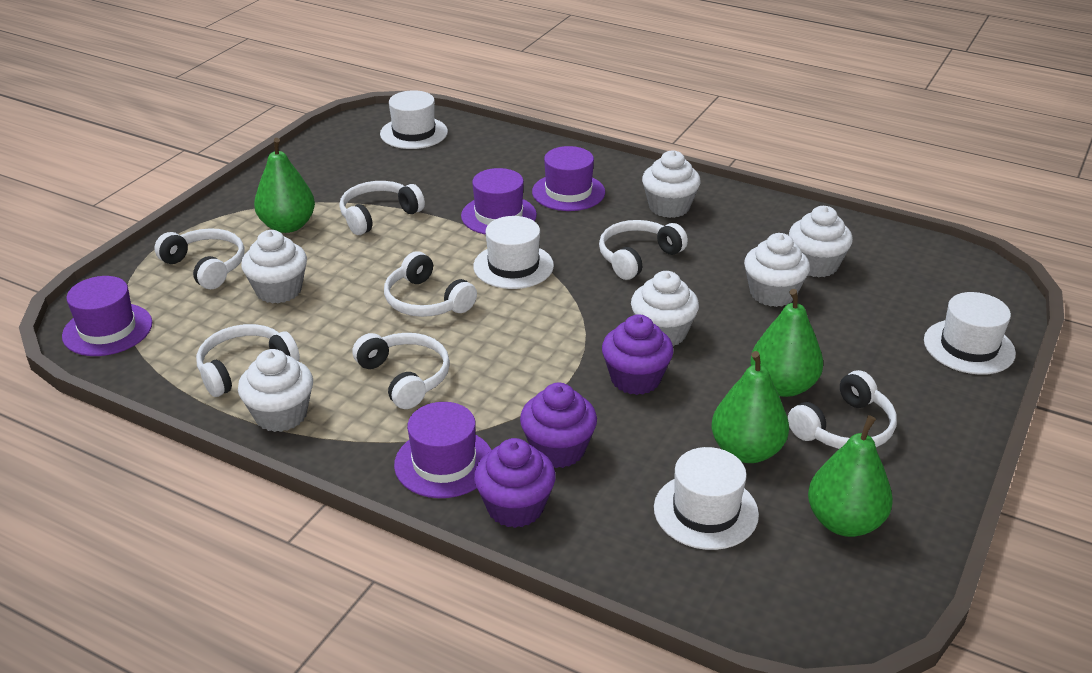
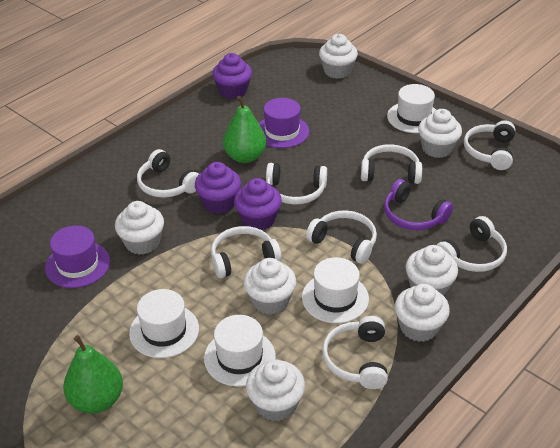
green pear: 4 -> 2
purple hat: 4 -> 2
purple headphones: 0 -> 1
white cupcake: 6 -> 7
white headphones: 7 -> 8

